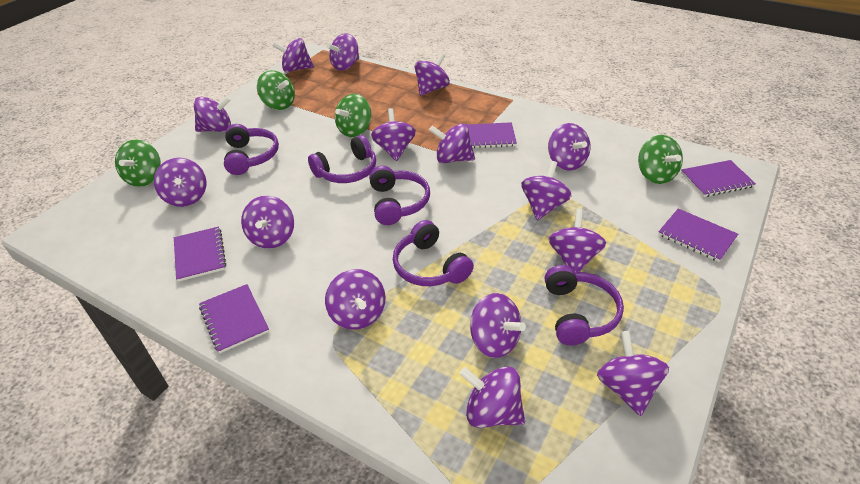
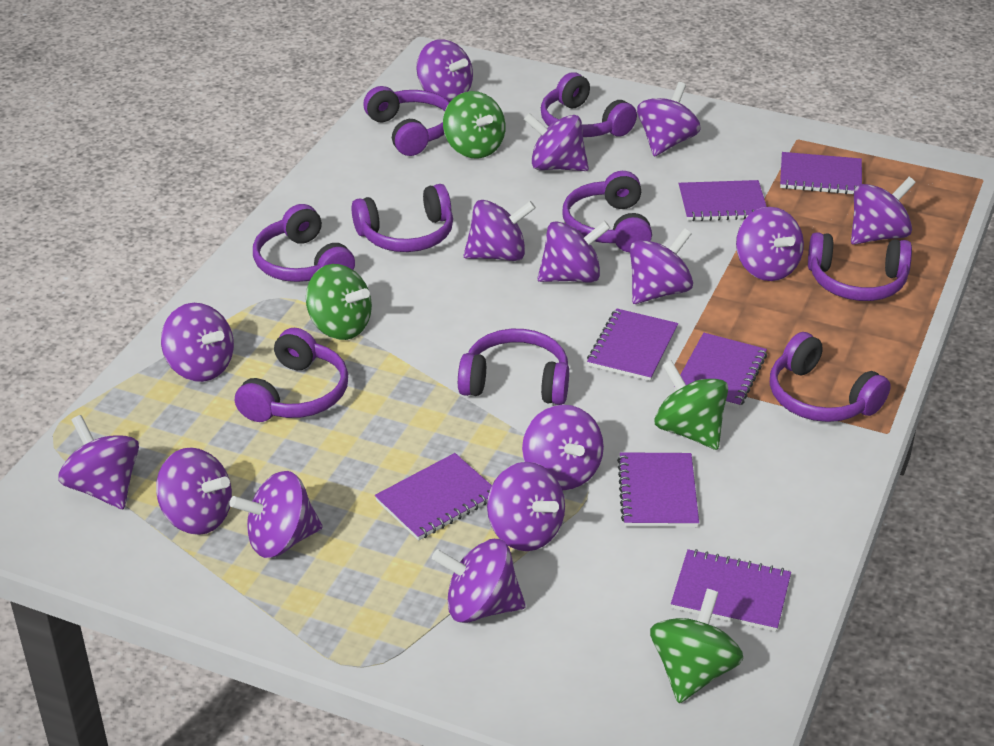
purple headphones: 5 -> 9
purple notebook: 5 -> 7

